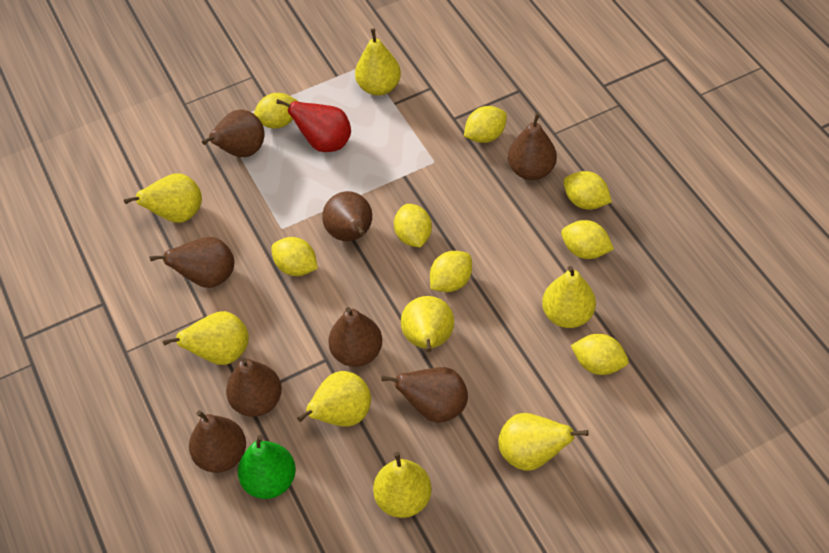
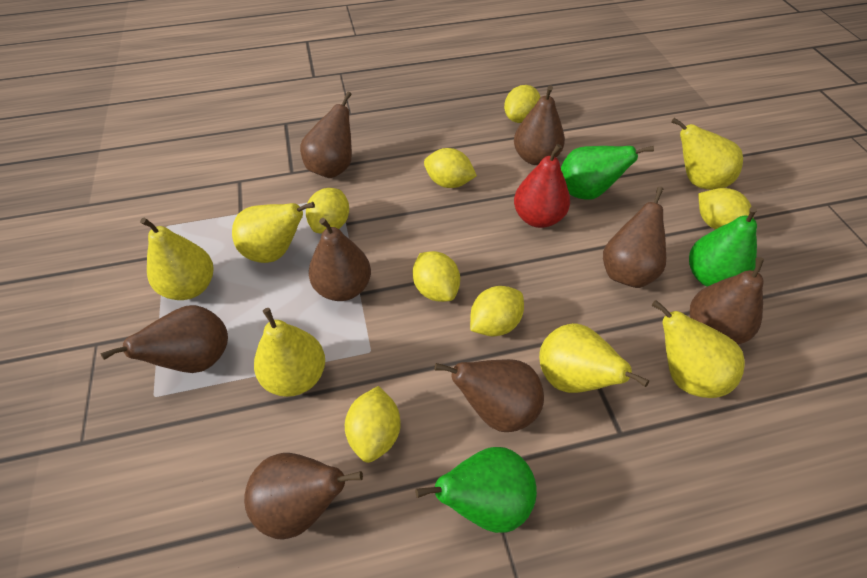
green pear: 1 -> 3
yellow lemon: 8 -> 7
yellow pear: 8 -> 6

